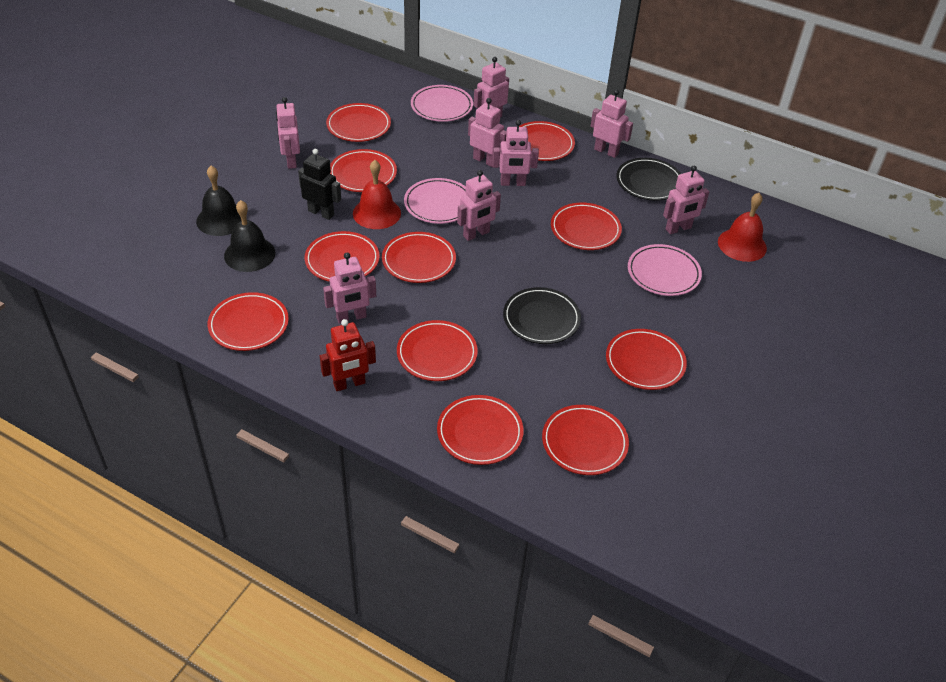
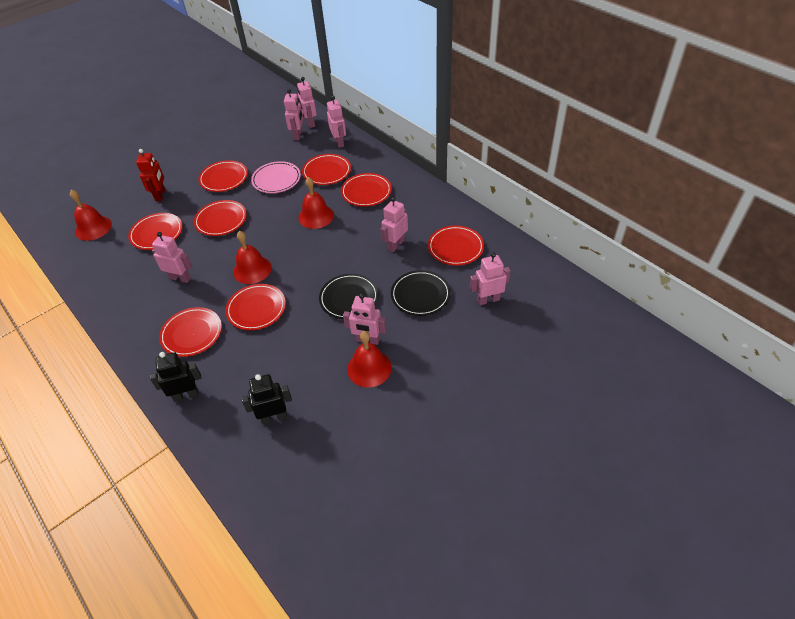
black bell: 2 -> 0
black robot: 1 -> 2
pink plate: 3 -> 1
pink robot: 8 -> 7
red bell: 2 -> 4
red plate: 11 -> 8

